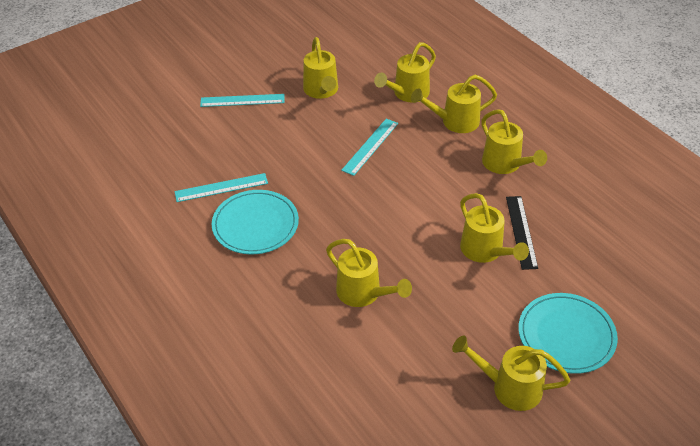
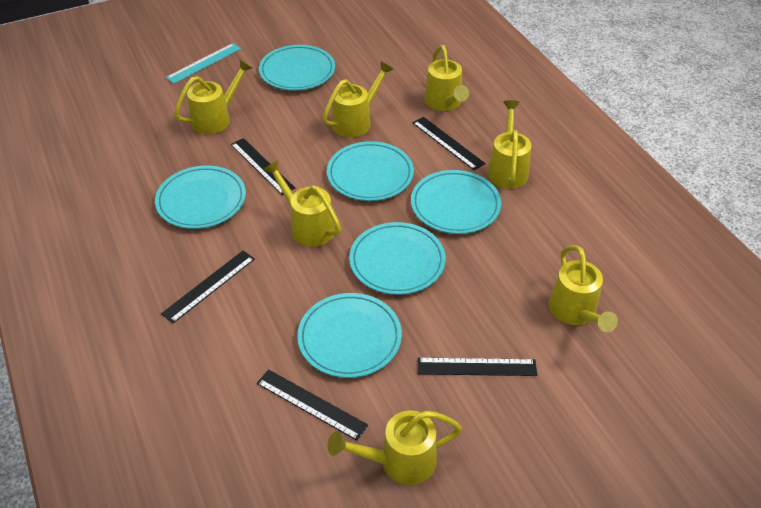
black ruler: 1 -> 5
turquoise plate: 2 -> 6
turquoise ruler: 3 -> 1

